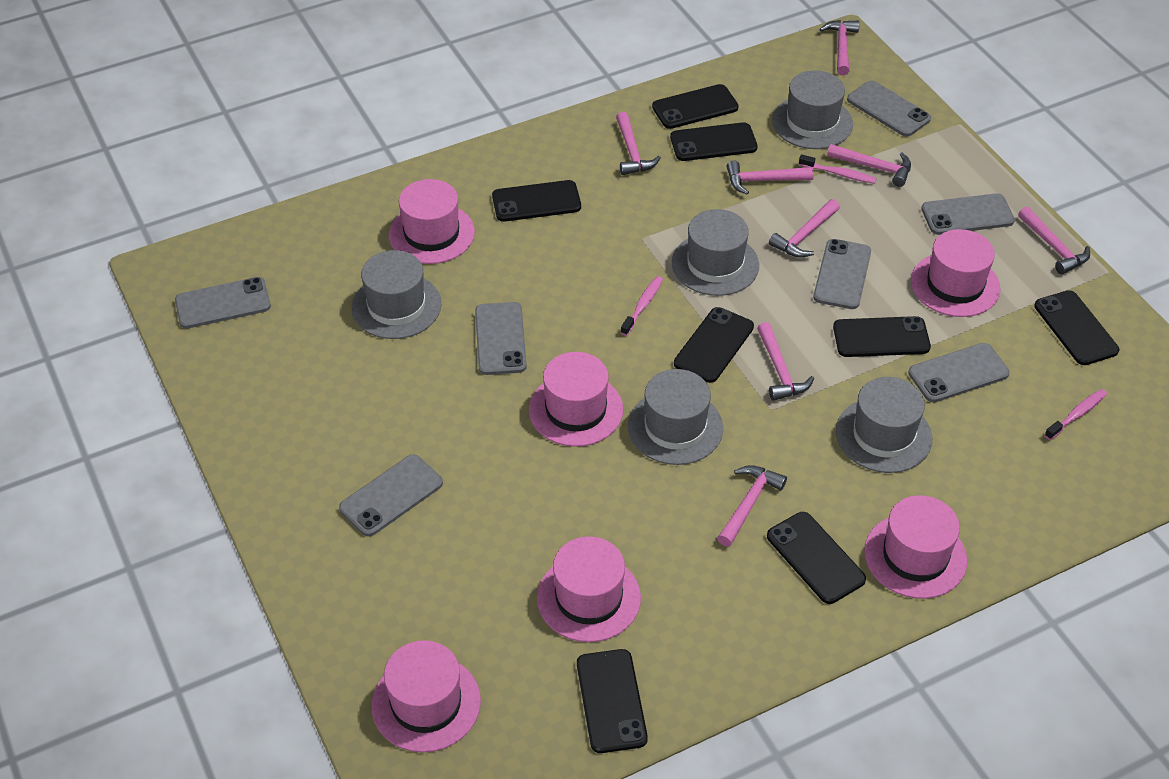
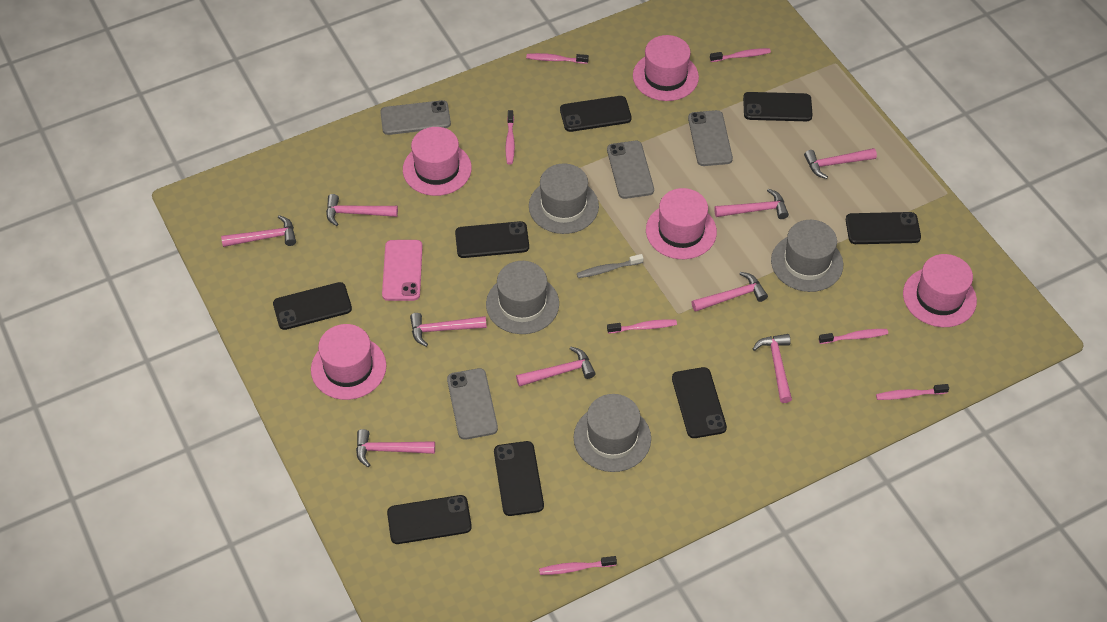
grey hat: 5 -> 4
grey phone: 7 -> 4
grey toothbrush: 0 -> 1
pink hammer: 8 -> 9
pink hat: 6 -> 5
pink phone: 0 -> 1
pink toothbrush: 3 -> 7

